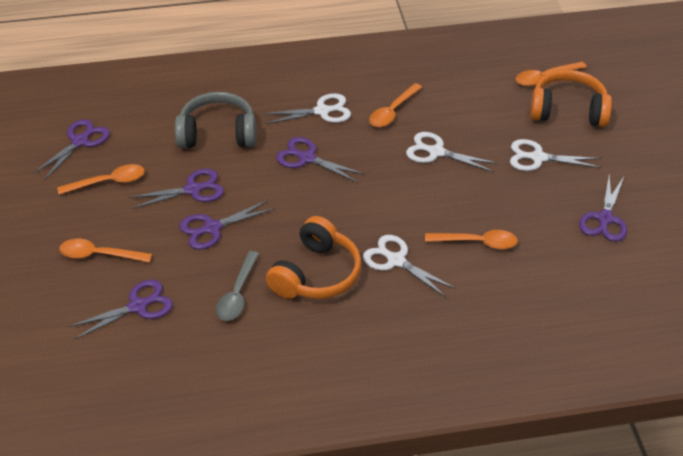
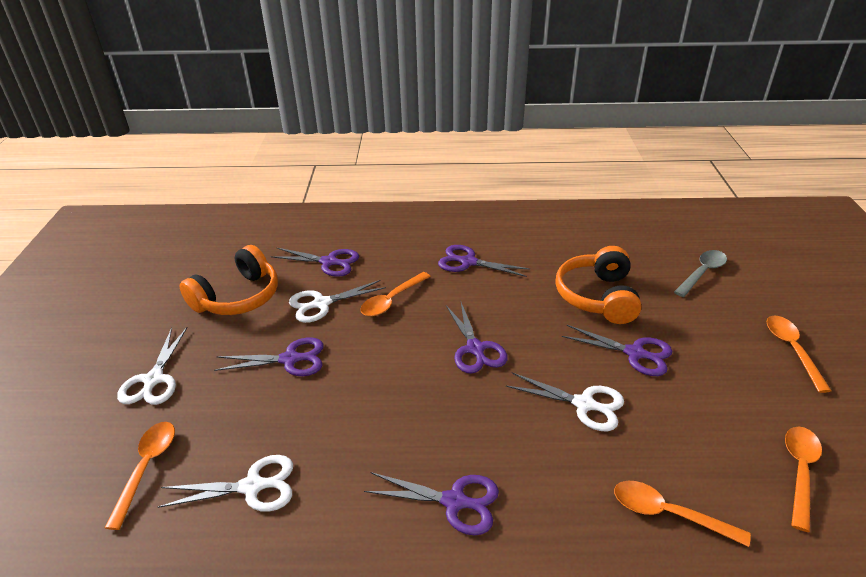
grey headphones: 1 -> 0

